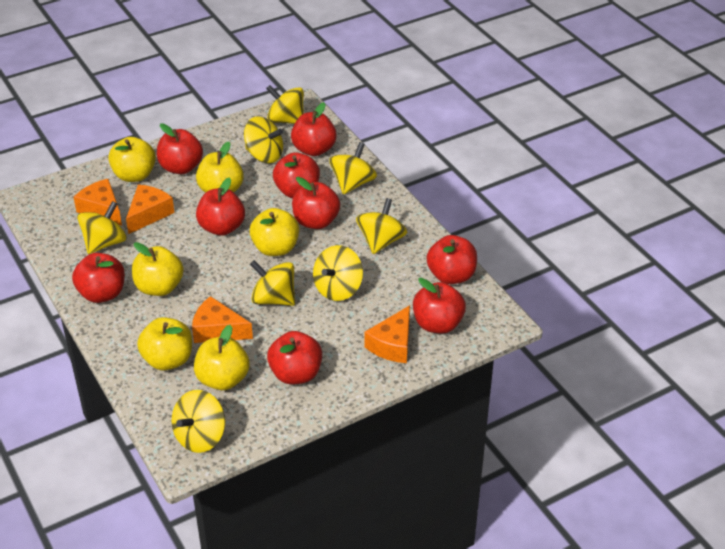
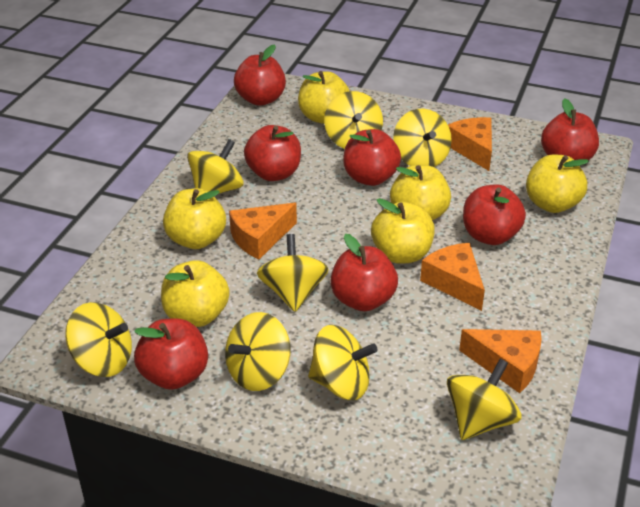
red apple: 9 -> 7

